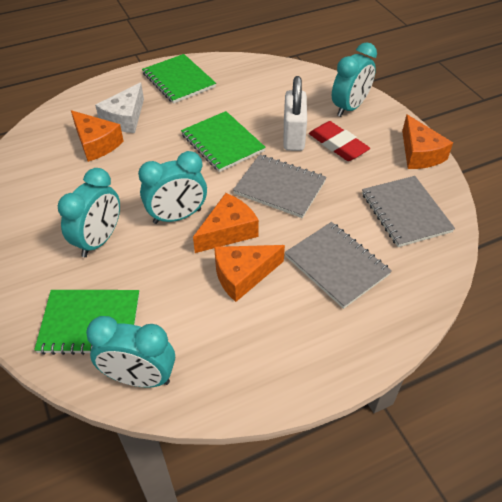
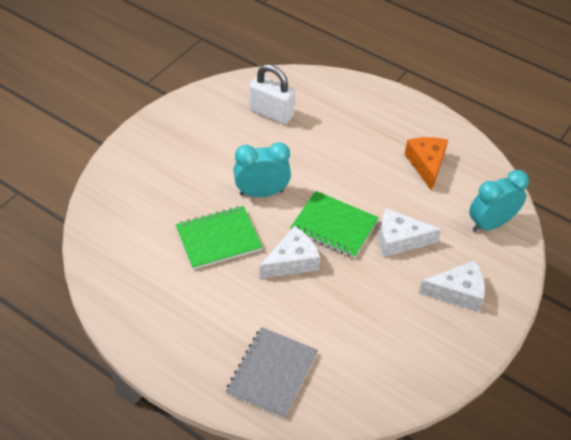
green notebook: 3 -> 2
grey notebook: 3 -> 1
orange cheese: 4 -> 1
red eraser: 1 -> 0
turquoise clock: 4 -> 2
white cheese: 1 -> 3

